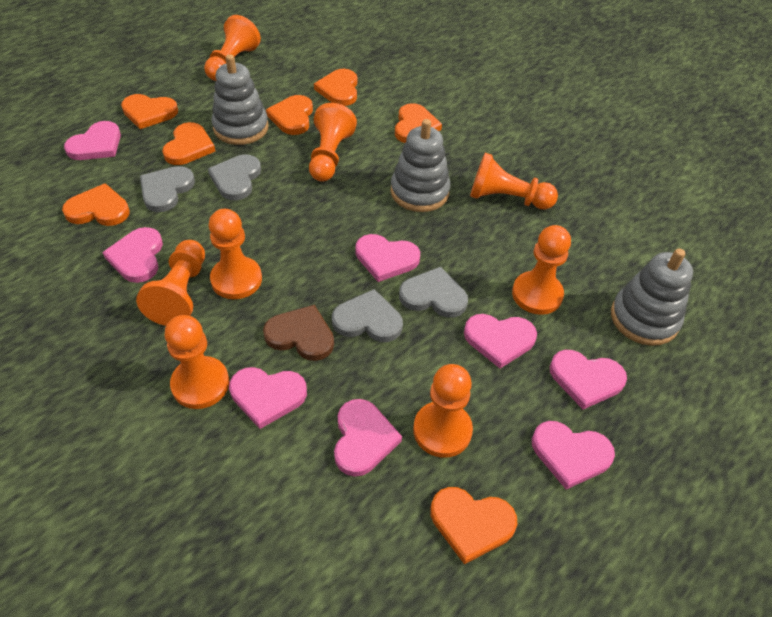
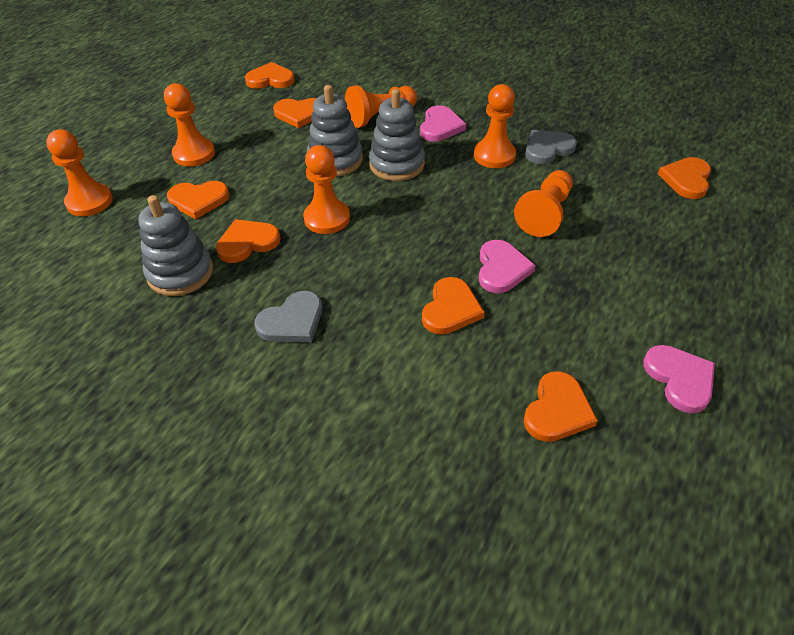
brown heart: 1 -> 0
grey heart: 4 -> 2
orange pawn: 8 -> 6
pink heart: 8 -> 3

